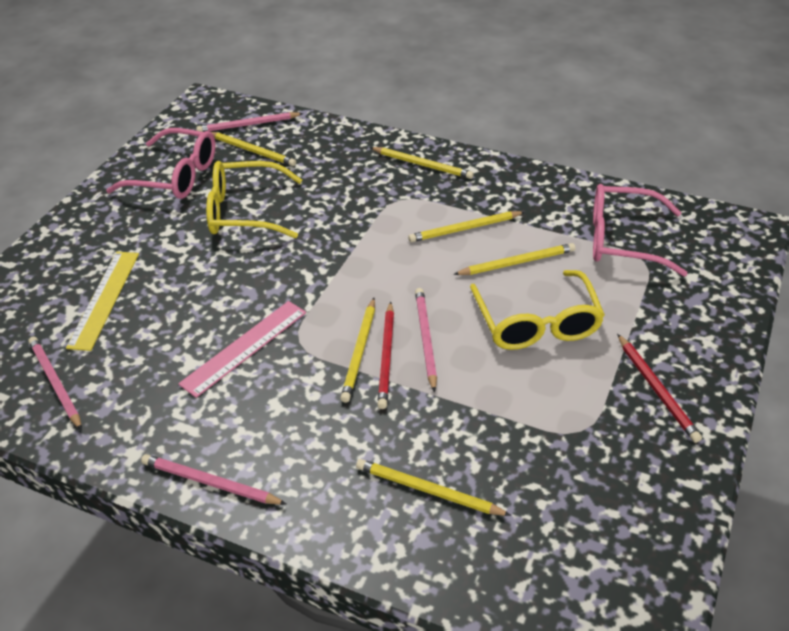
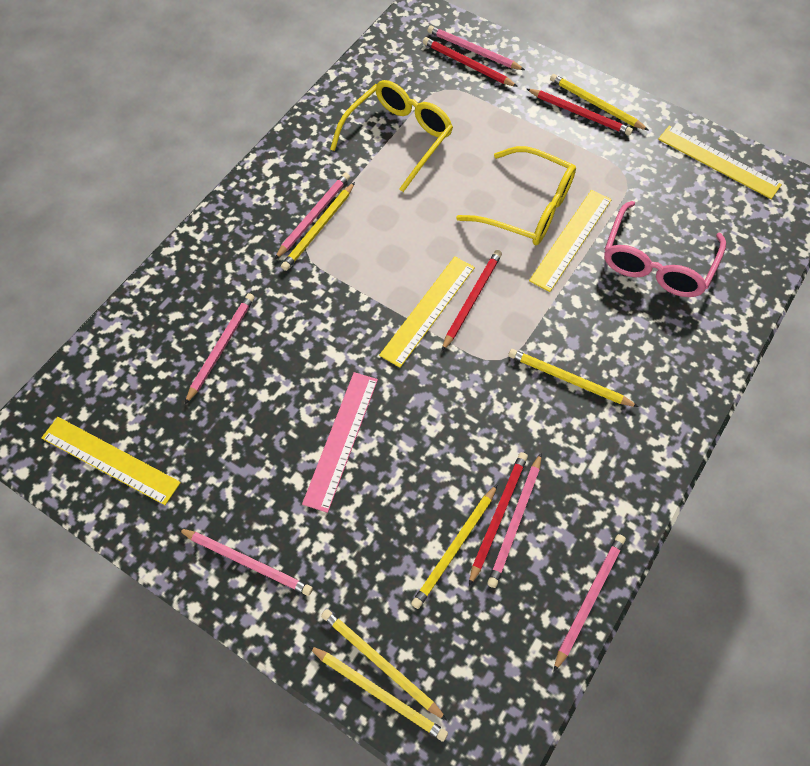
pink glasses: 2 -> 1
pink pencil: 4 -> 6
red pencil: 2 -> 4
yellow ruler: 1 -> 4

